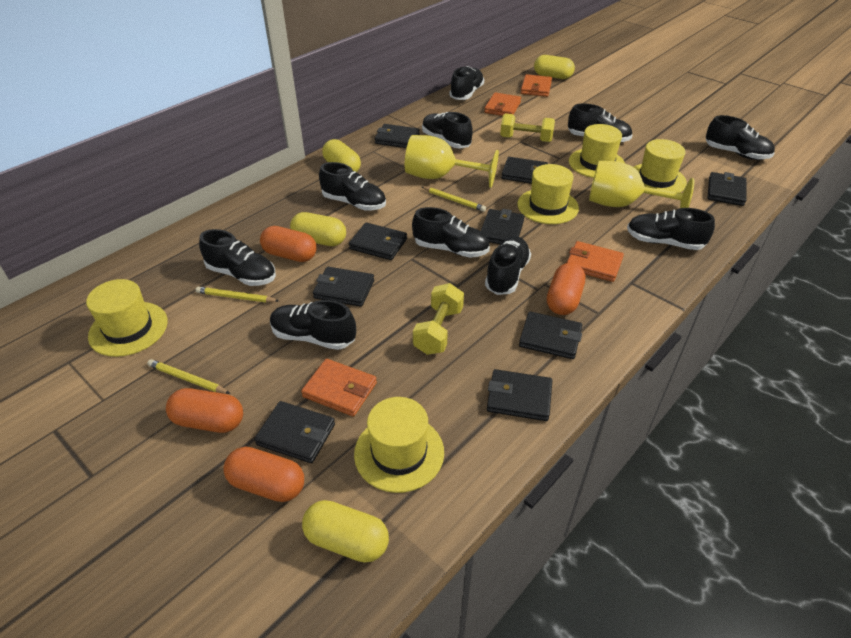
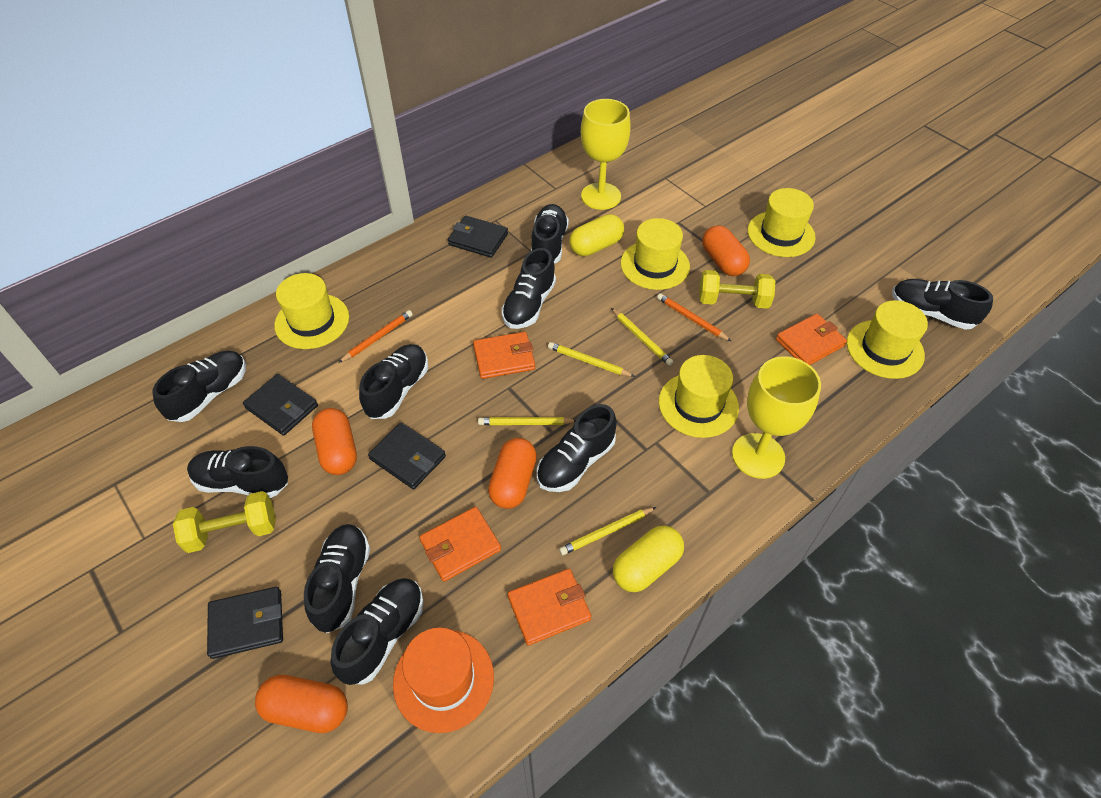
black shoe: 10 -> 9
black wallet: 9 -> 4
orange hat: 0 -> 1
orange pencil: 0 -> 2
yellow capsule: 4 -> 2
yellow pencil: 3 -> 4

